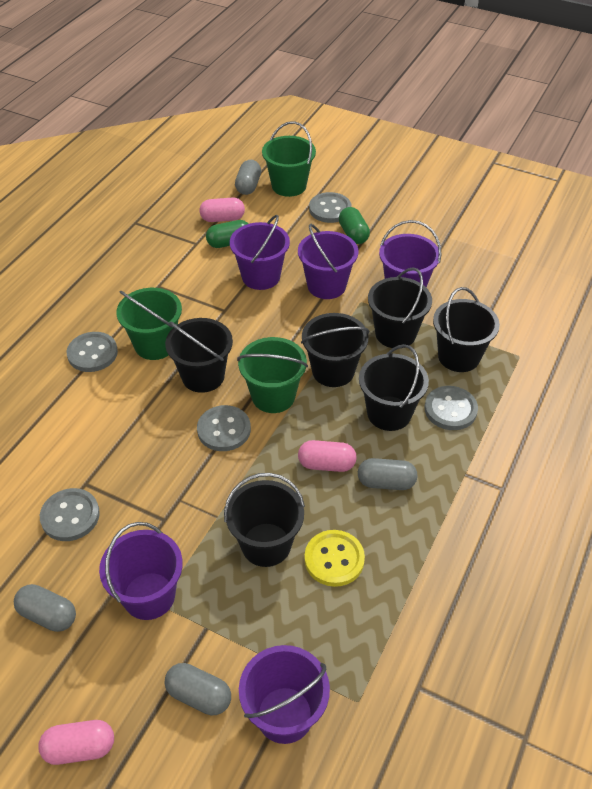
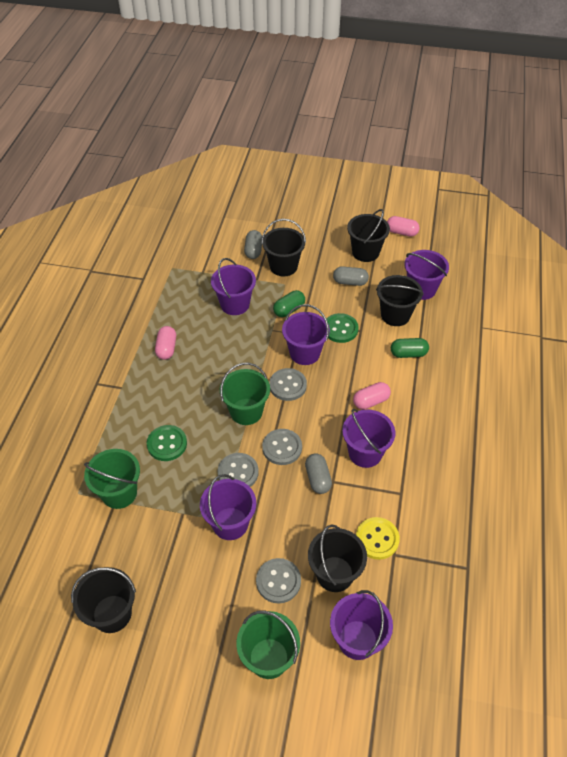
black bucket: 6 -> 5
green button: 0 -> 2
grey button: 5 -> 4
grey capsule: 4 -> 3
purple bucket: 5 -> 6

